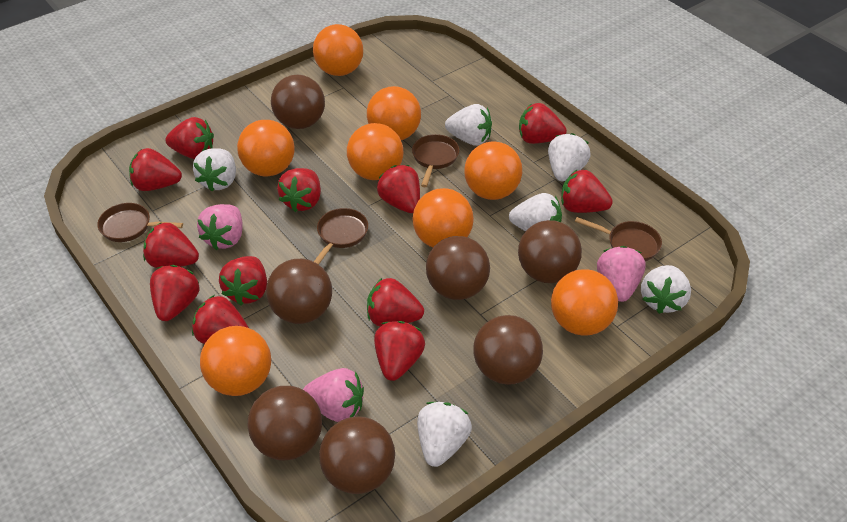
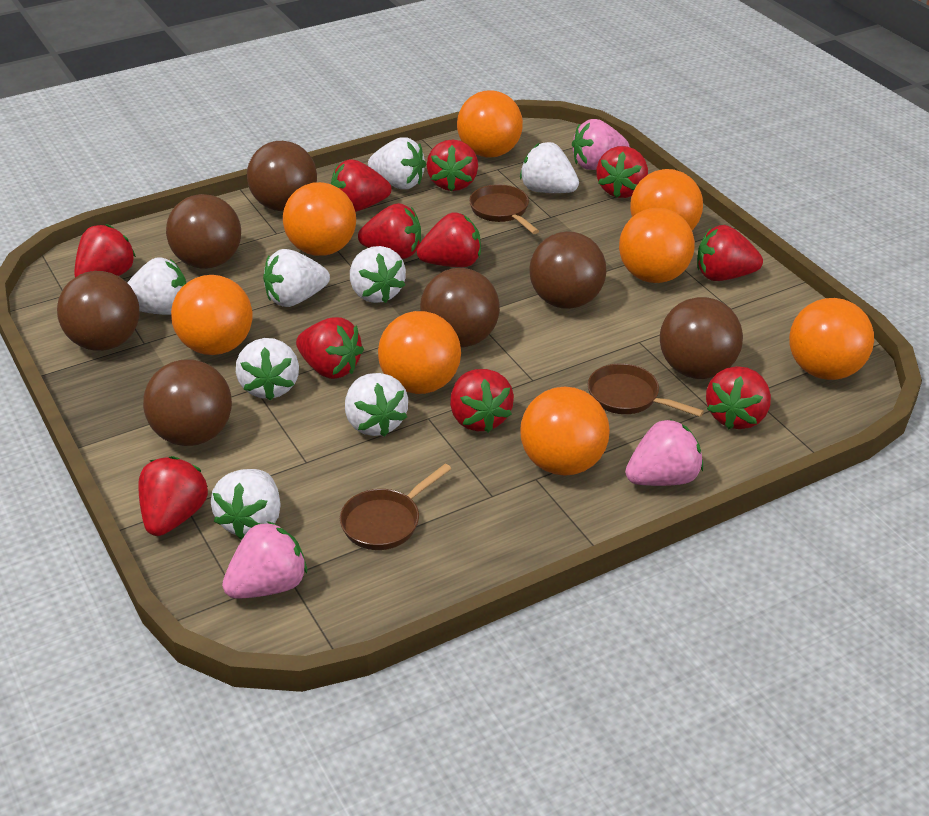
brown pan: 4 -> 3
red strawberry: 12 -> 11
white strawberry: 6 -> 8

